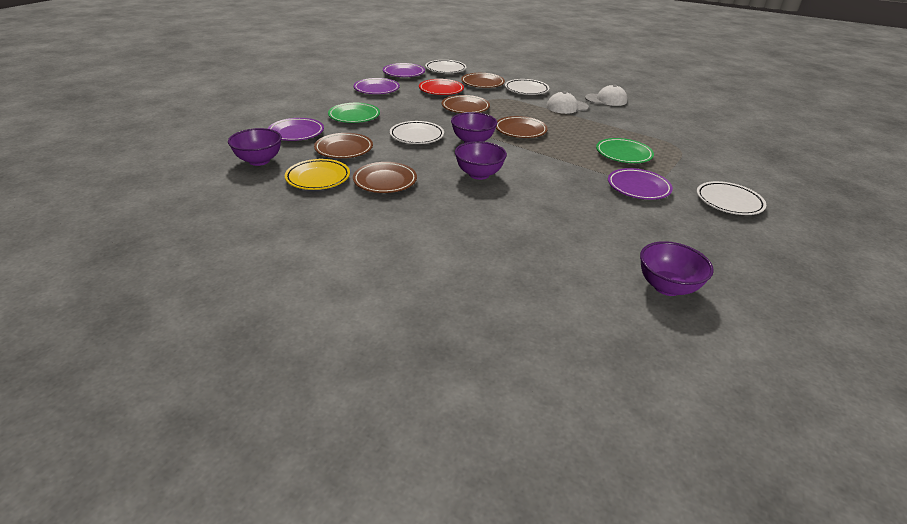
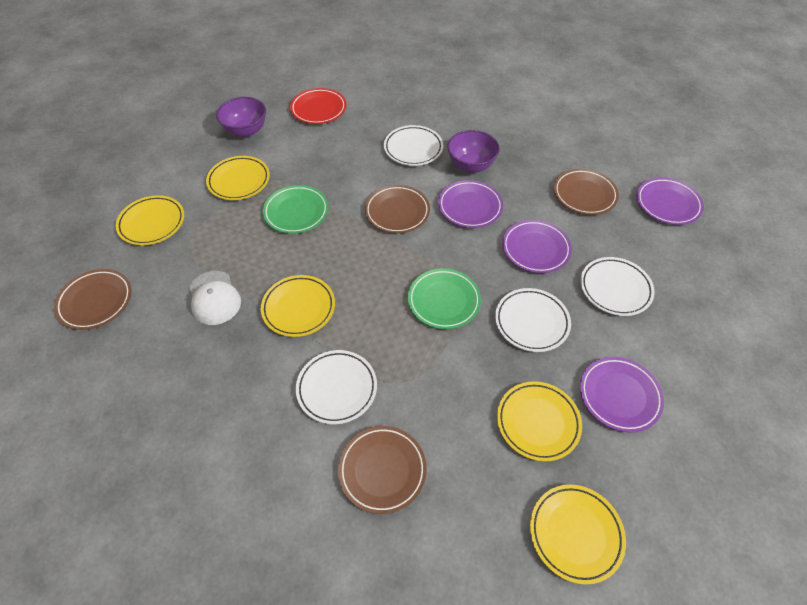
brown plate: 5 -> 4
purple bowl: 4 -> 2
white cap: 2 -> 1
yellow plate: 1 -> 5

